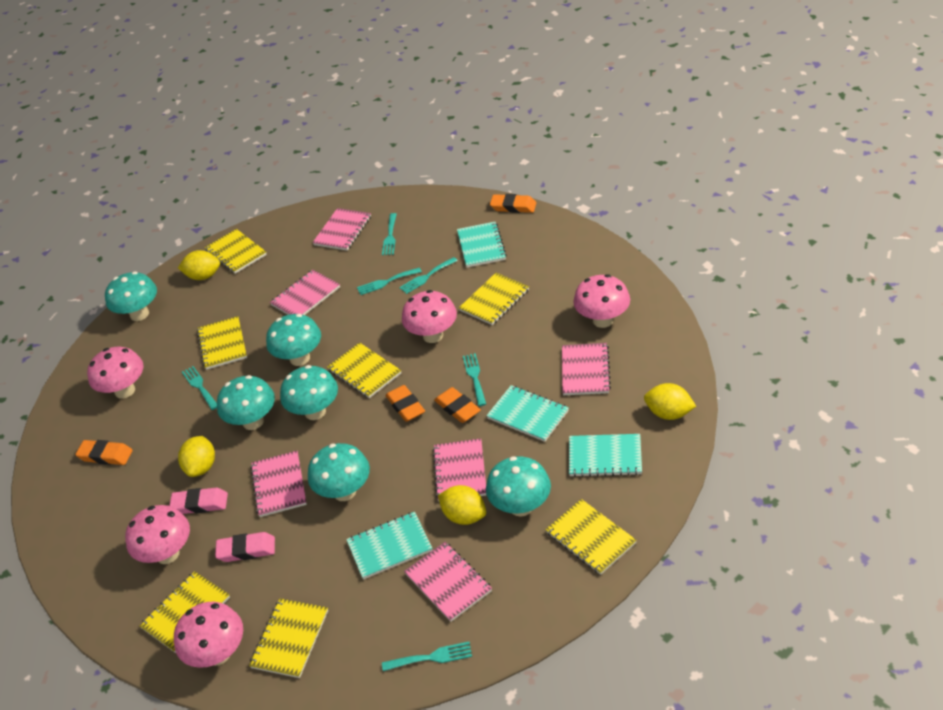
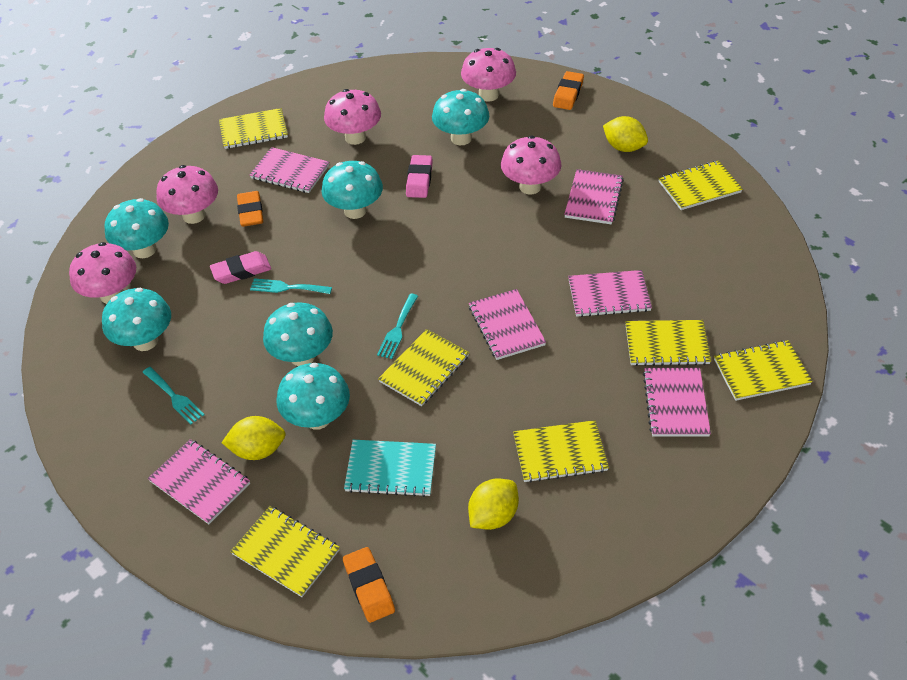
orange eraser: 4 -> 3
turquoise fork: 6 -> 3
turquoise notebook: 4 -> 1
yellow lemon: 4 -> 3

